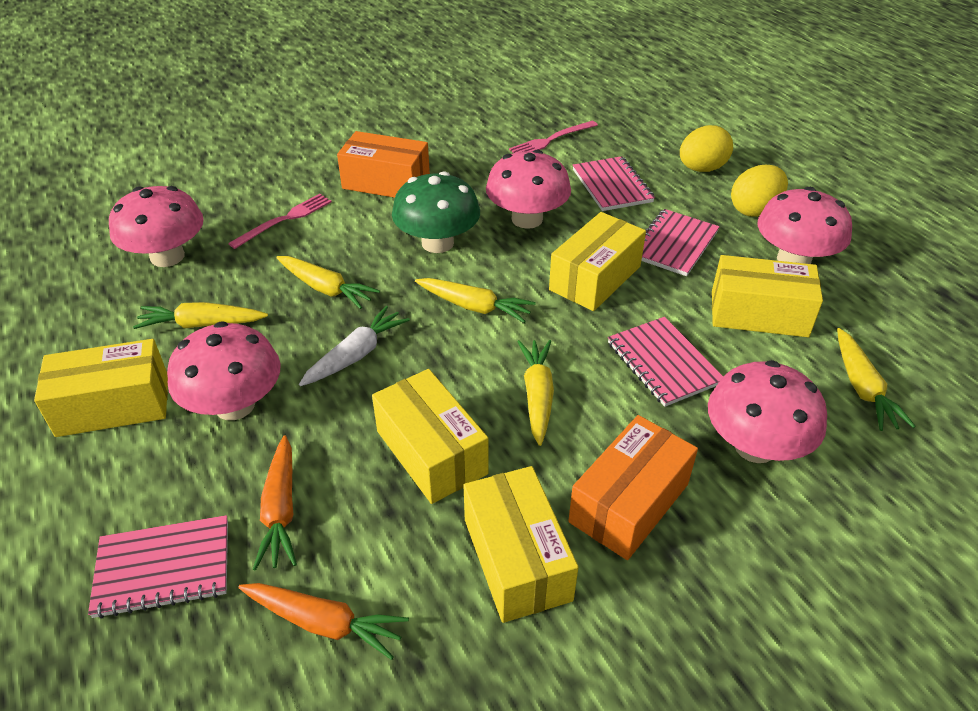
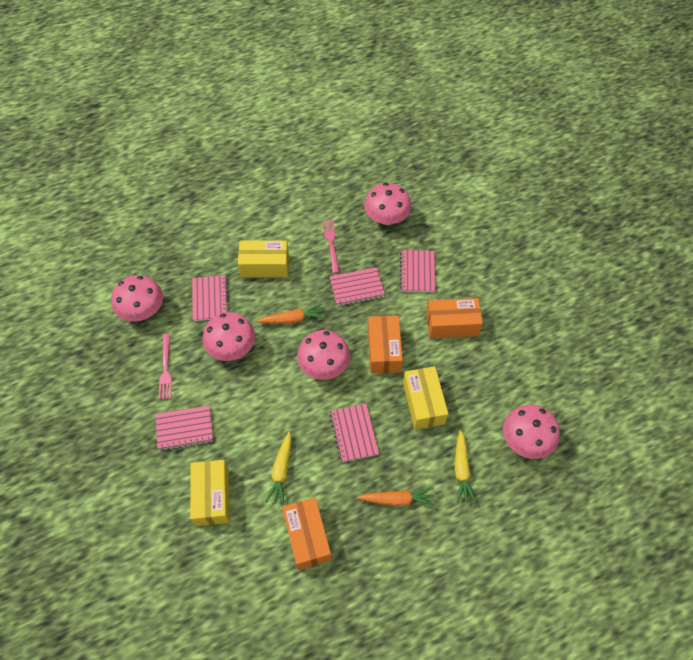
green mushroom: 1 -> 0
orange box: 2 -> 3
pink notebook: 4 -> 5
white carrot: 1 -> 0
yellow box: 5 -> 3
yellow carrot: 5 -> 2
yellow egg: 2 -> 0

